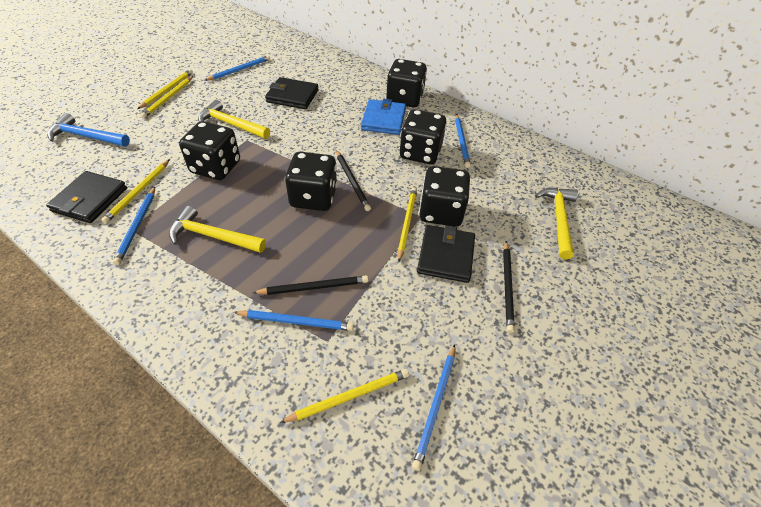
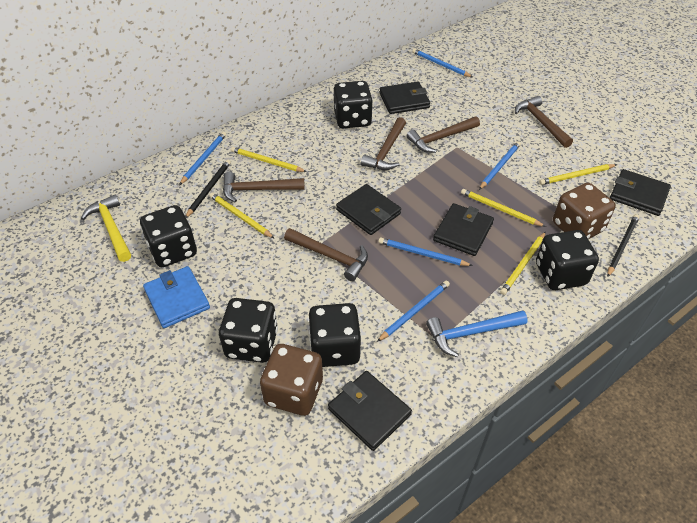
black pencil: 3 -> 2
black wallet: 3 -> 5
brown dice: 0 -> 2
brown hammer: 0 -> 5
yellow hammer: 3 -> 1

